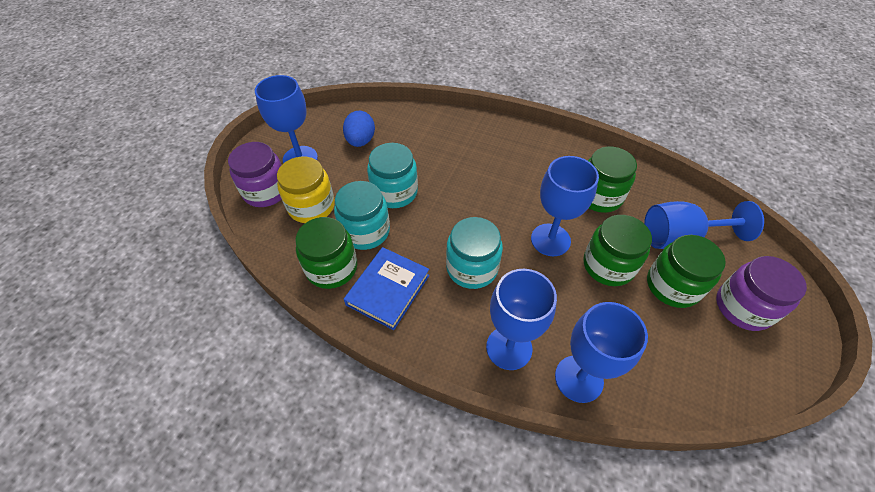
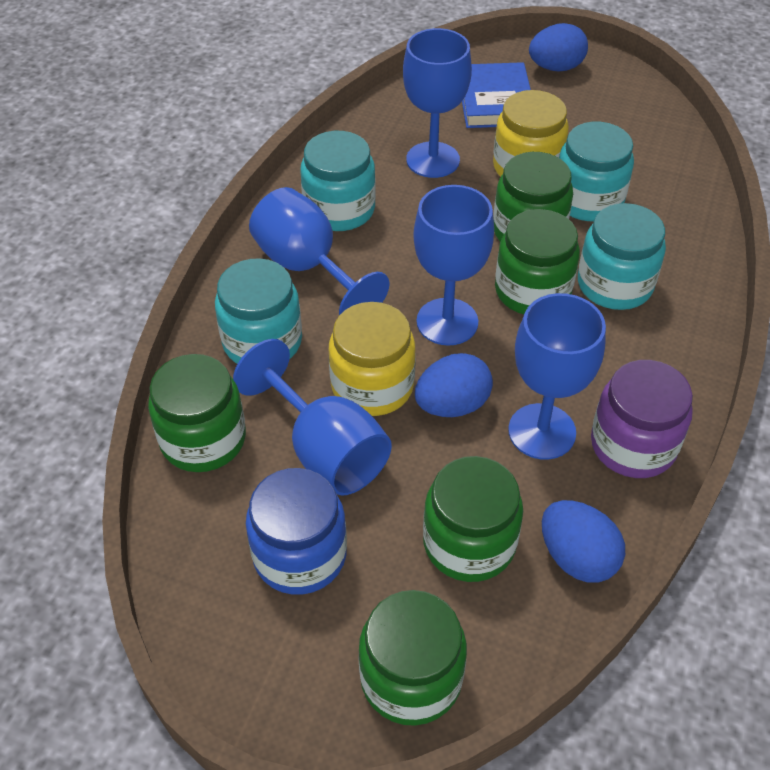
blue egg: 1 -> 3
blue jar: 0 -> 1
green jar: 4 -> 5
purple jar: 2 -> 1
turquoise jar: 3 -> 4
yellow jar: 1 -> 2

